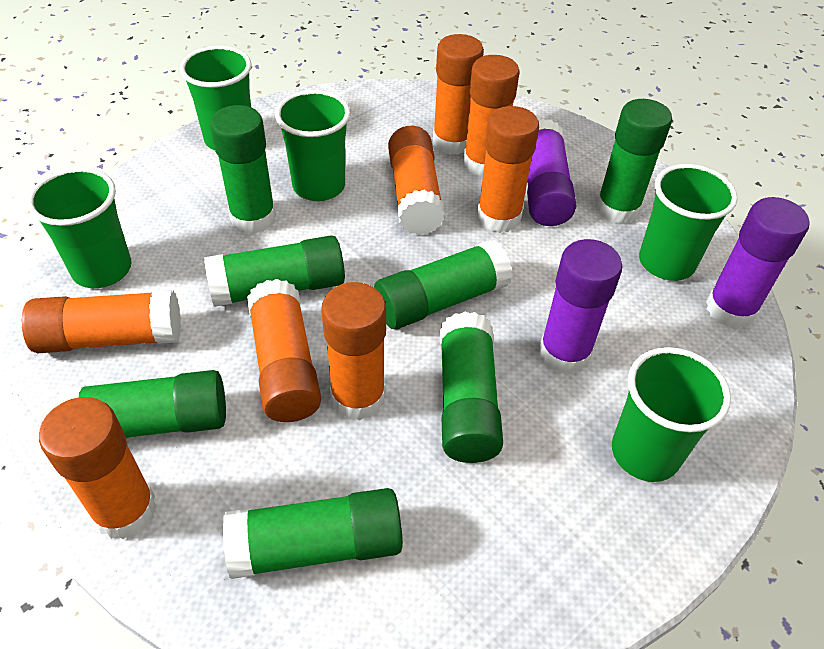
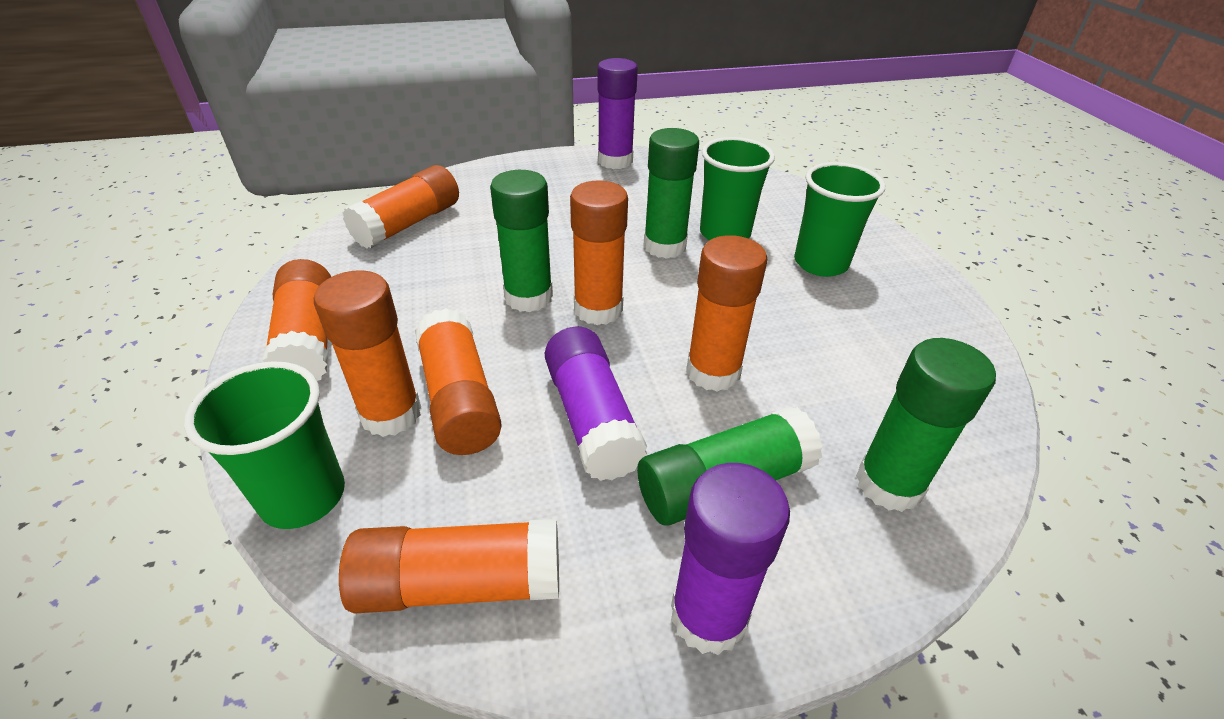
green cup: 5 -> 3
green glue stick: 7 -> 4
orange glue stick: 8 -> 7

